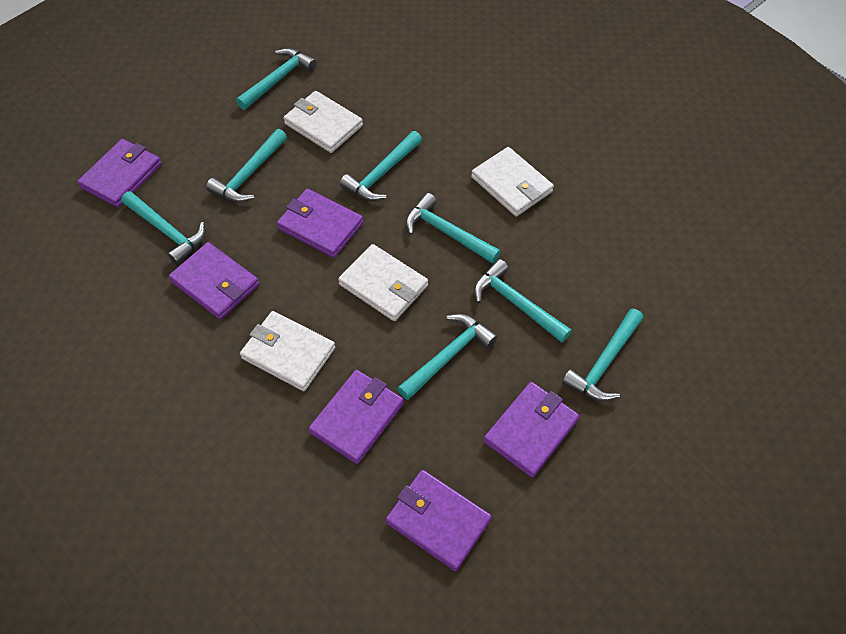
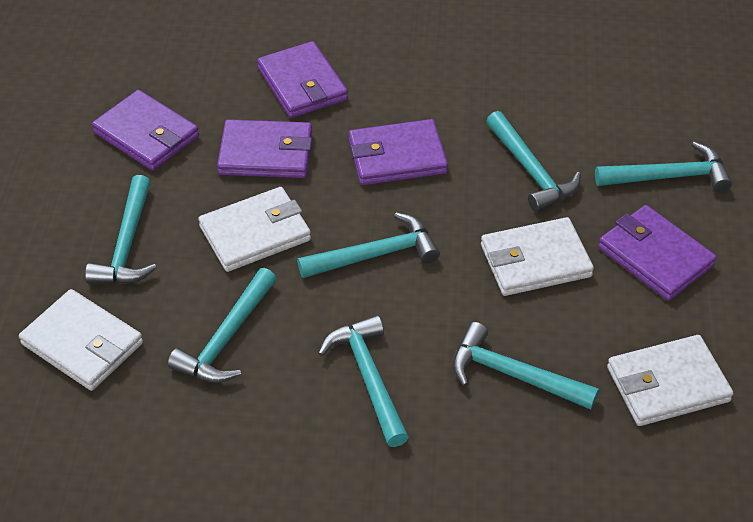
purple wallet: 6 -> 5
turquoise hammer: 8 -> 7

